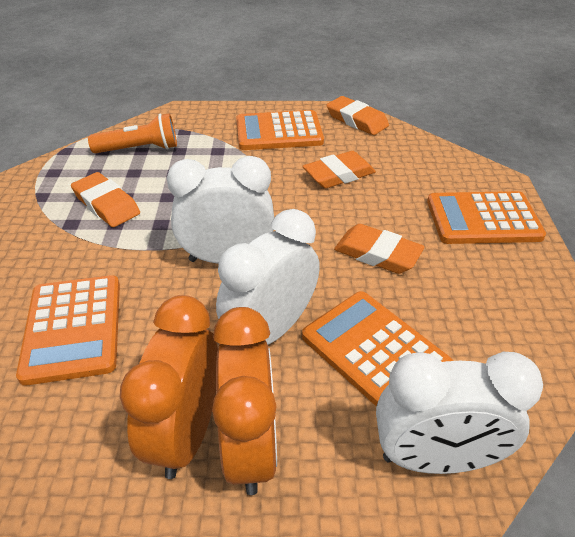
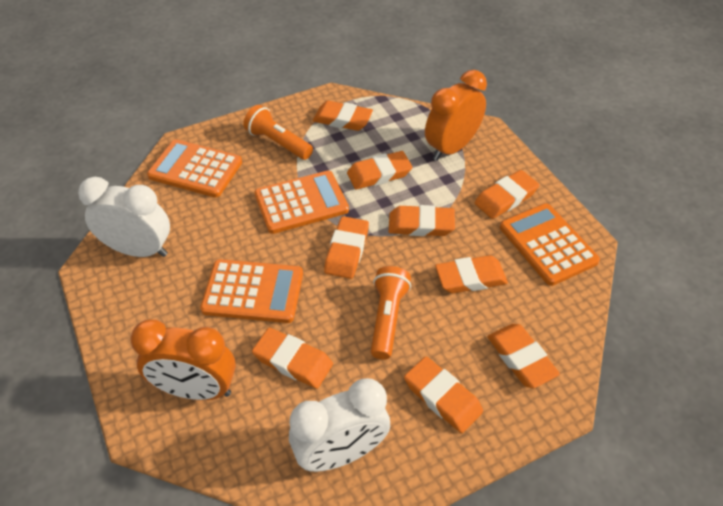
orange eraser: 4 -> 9
orange flashlight: 1 -> 2
white clock: 3 -> 2

